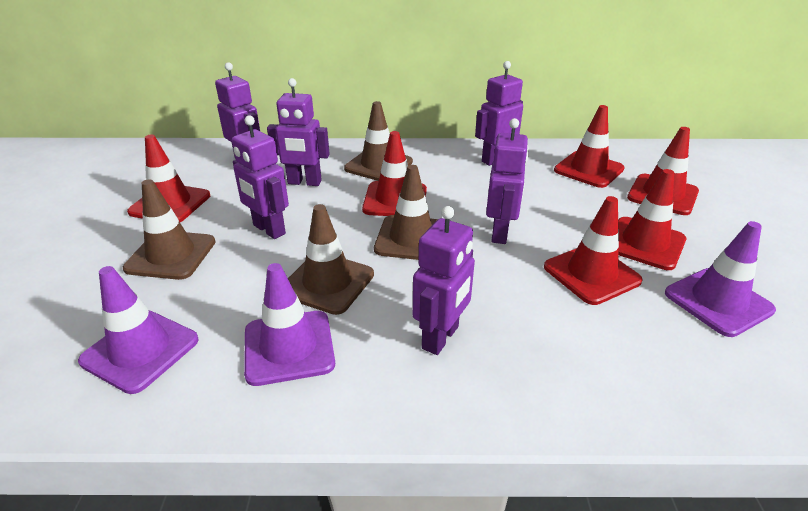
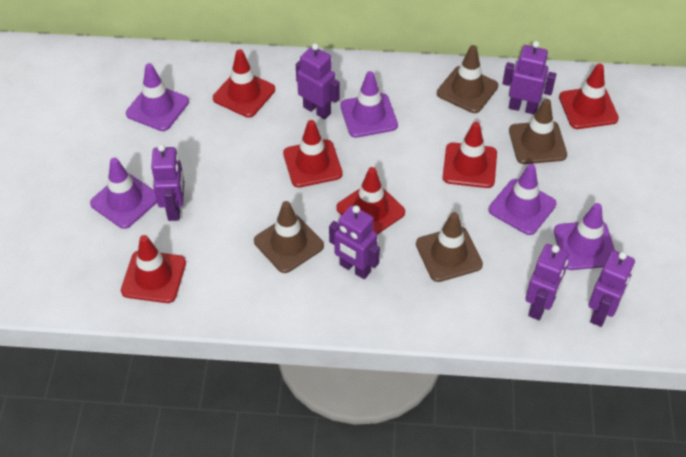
purple traffic cone: 3 -> 5

